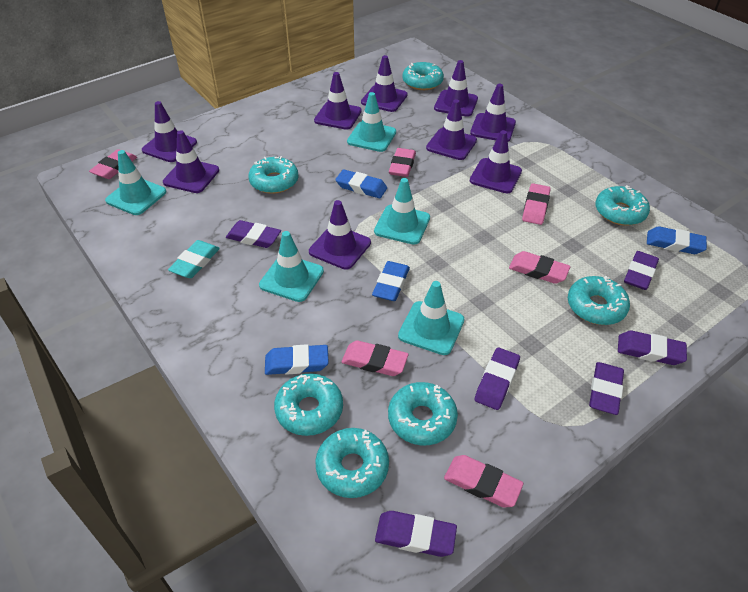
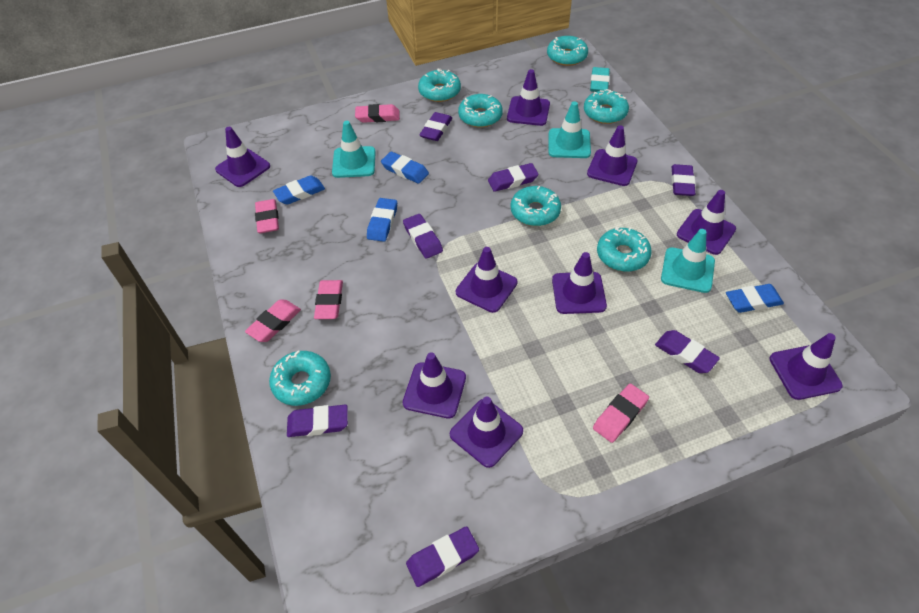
pink eraser: 6 -> 5
purple eraser: 6 -> 7
turquoise traffic cone: 5 -> 3

